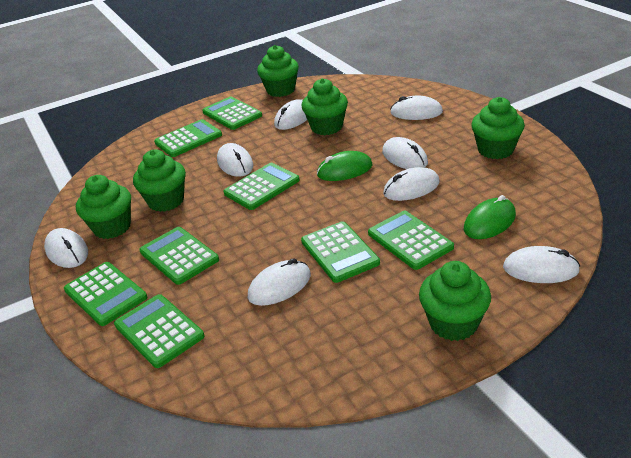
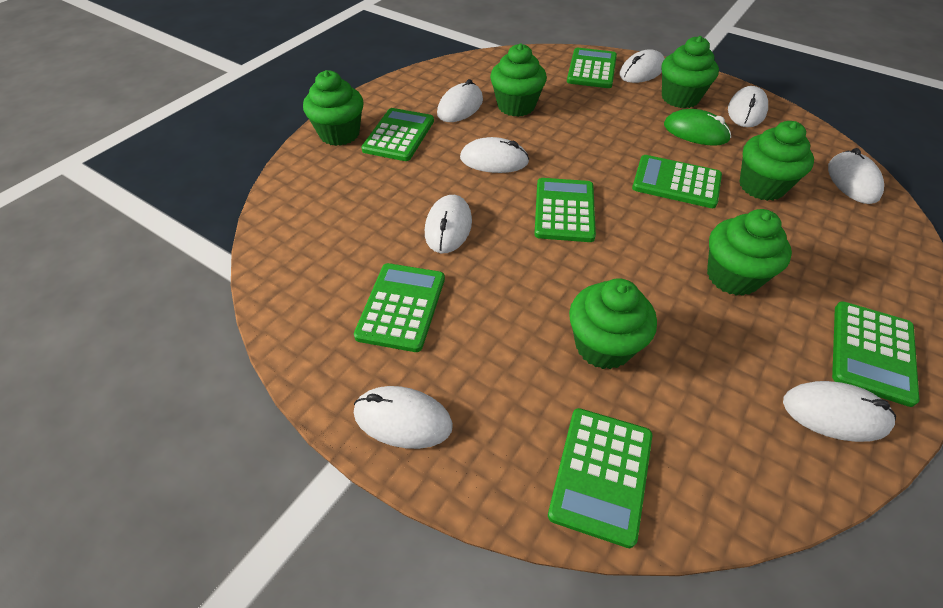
green calculator: 8 -> 7
green mouse: 2 -> 1

